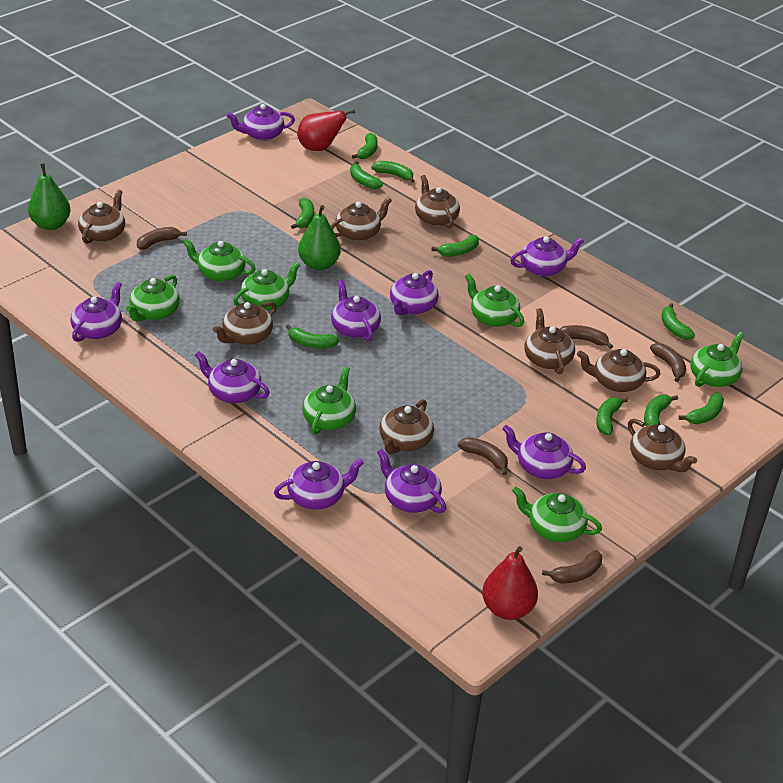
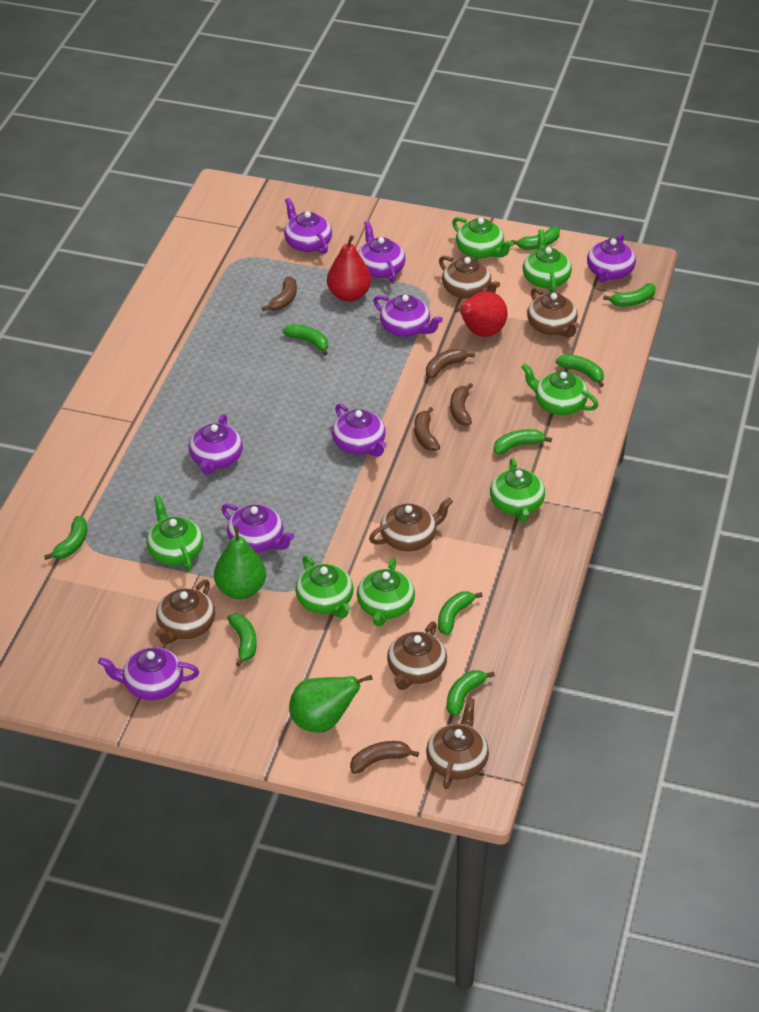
brown teapot: 8 -> 6
green banana: 10 -> 9
purple teapot: 9 -> 8

